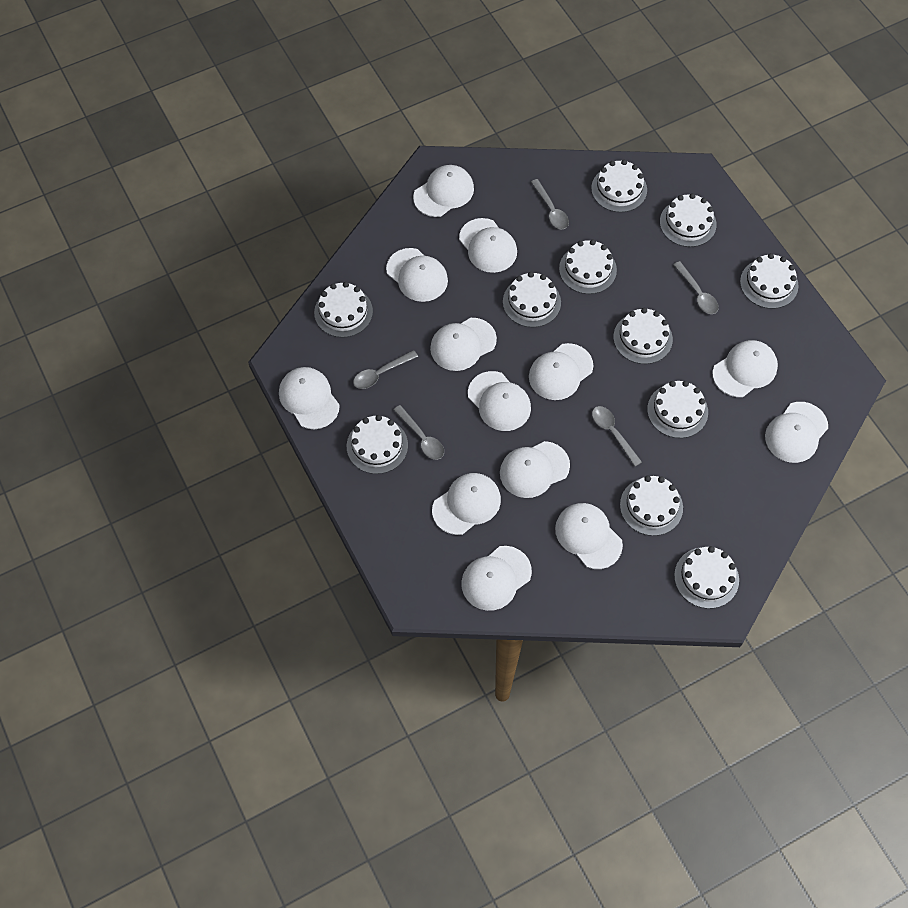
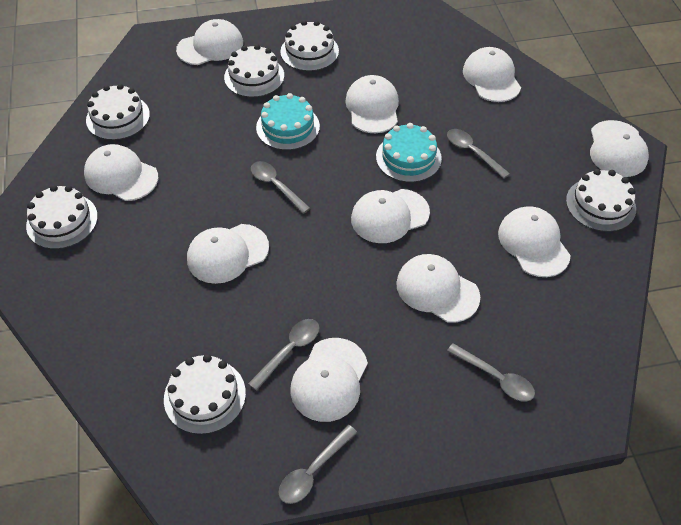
turquoise cake: 0 -> 2
white cake: 11 -> 6
white cap: 13 -> 10

